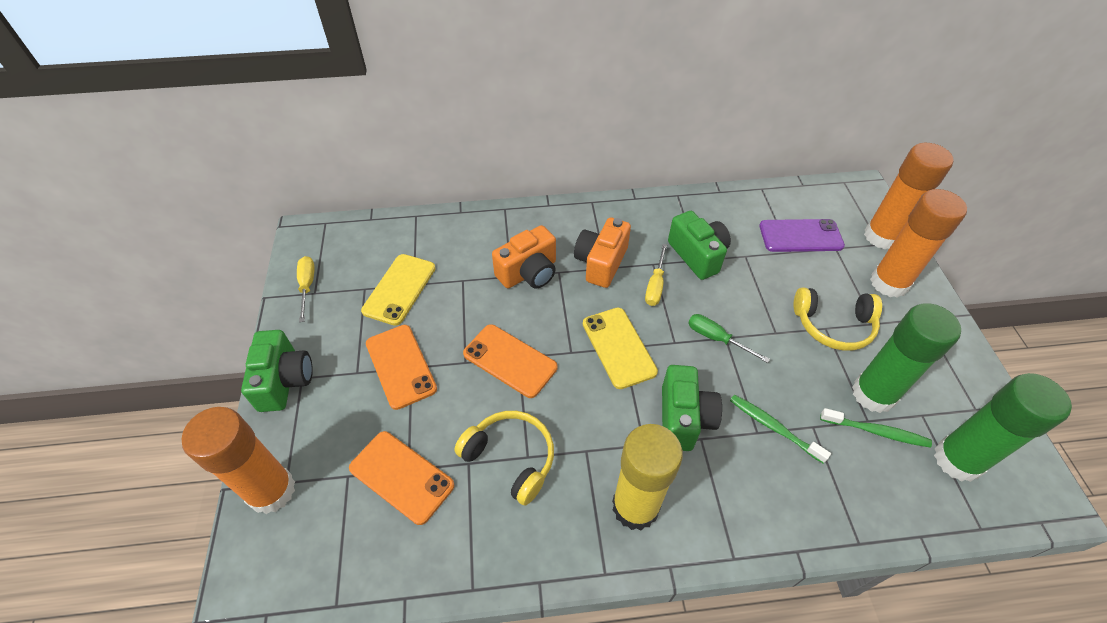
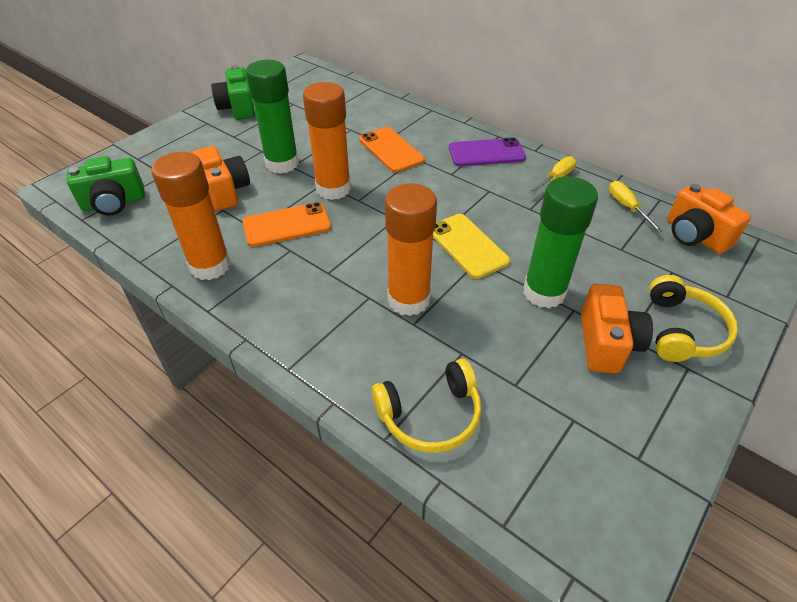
green camera: 3 -> 2
green screwdriver: 1 -> 0
green toothbrush: 2 -> 0
orange camera: 2 -> 3
orange phone: 3 -> 2
yellow glue stick: 1 -> 0
yellow phone: 2 -> 1

